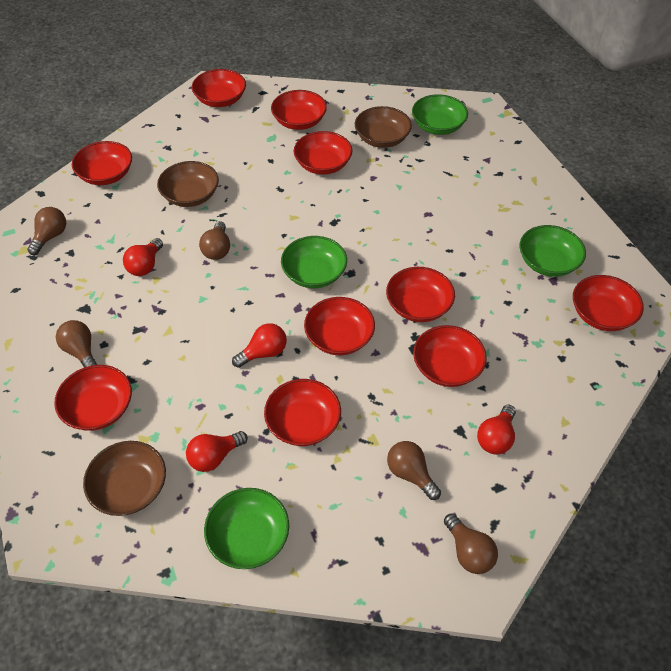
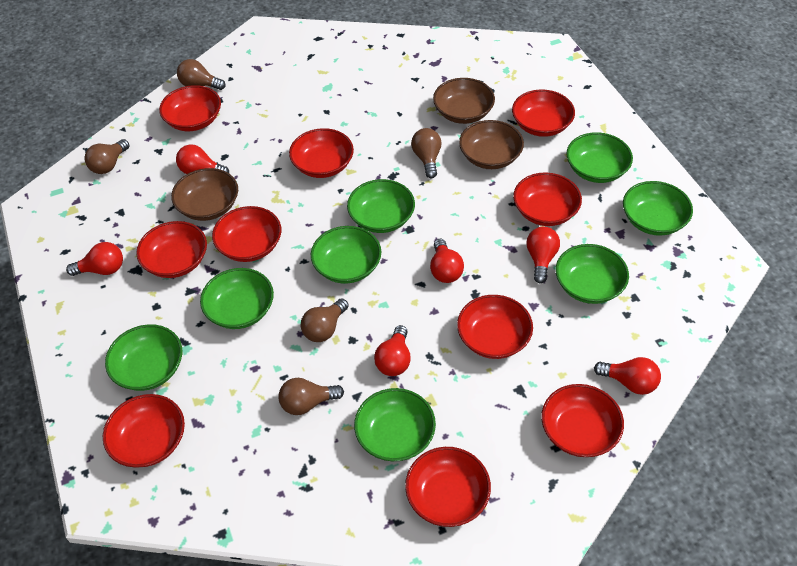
green bowl: 4 -> 8
red light bulb: 4 -> 6

